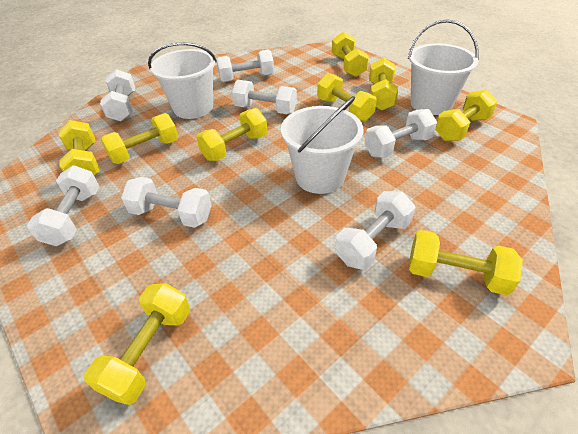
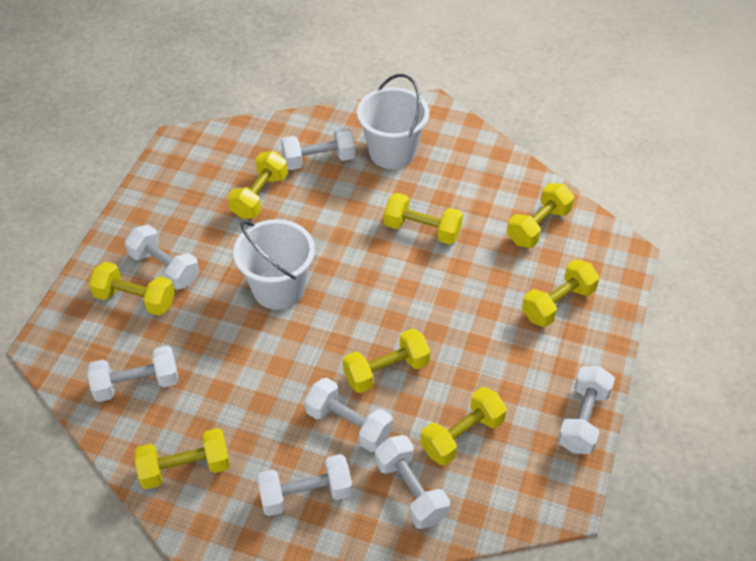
white bucket: 3 -> 2
yellow dumbbell: 9 -> 8

